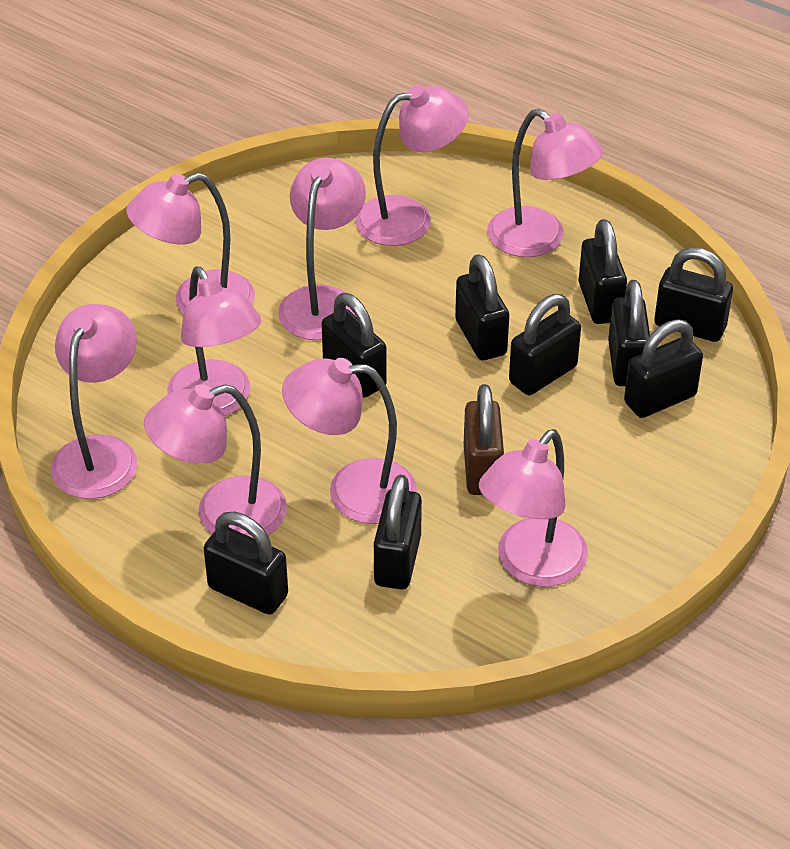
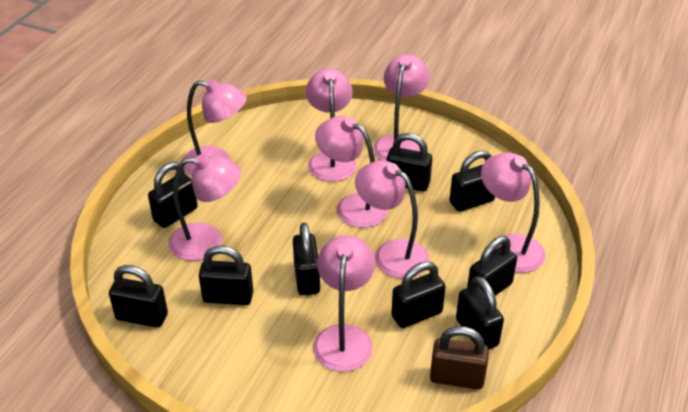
pink lamp: 9 -> 8

